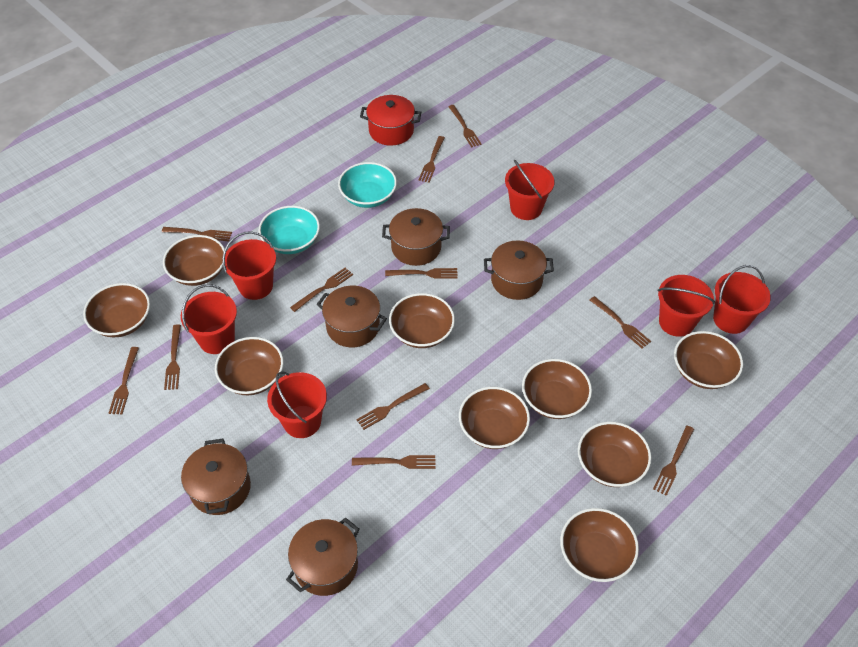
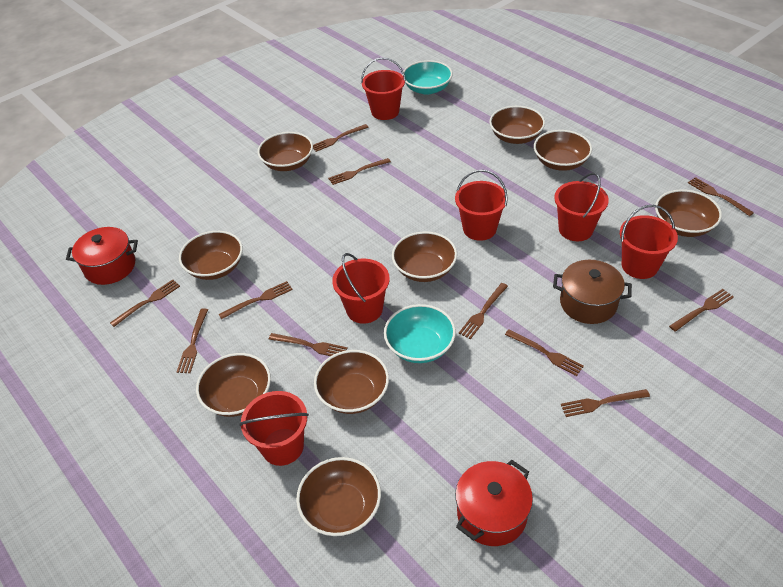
brown pot: 5 -> 1
red pot: 1 -> 2

